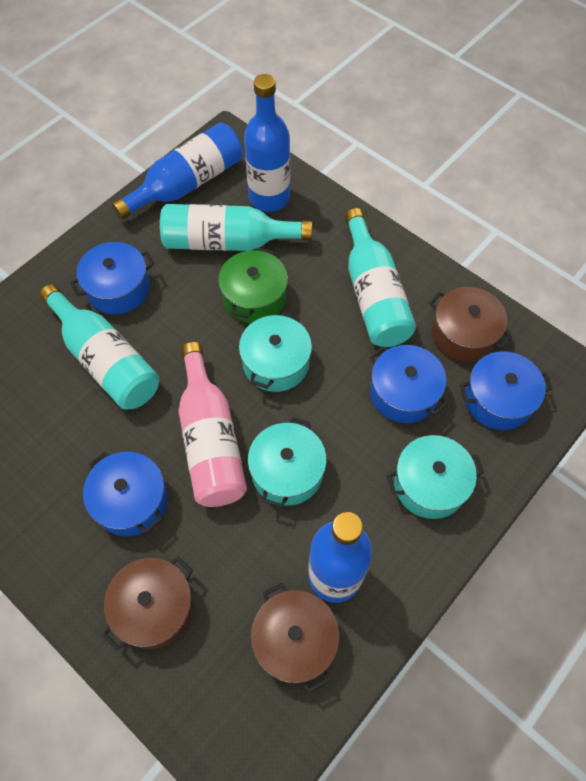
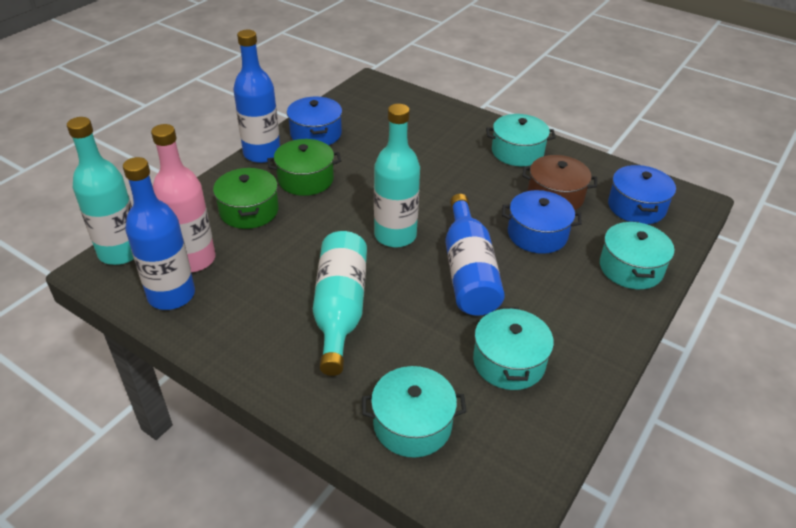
blue pot: 4 -> 3
brown pot: 3 -> 1
green pot: 1 -> 2
turquoise pot: 3 -> 4

